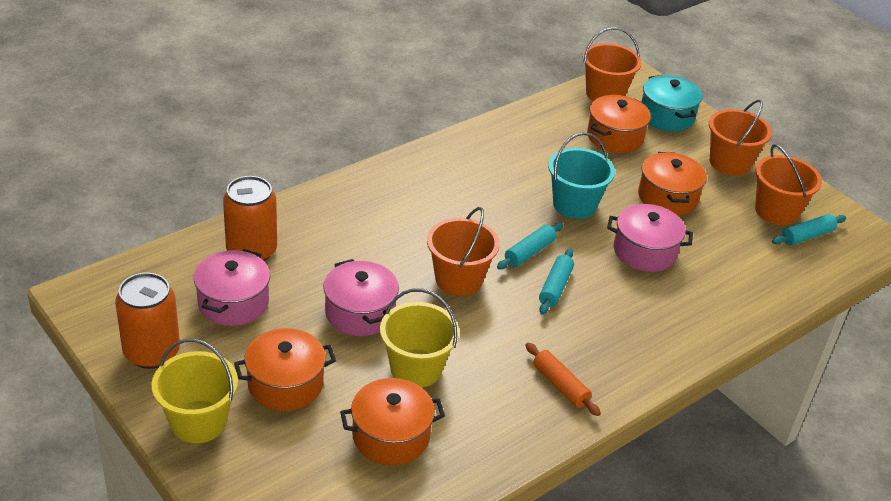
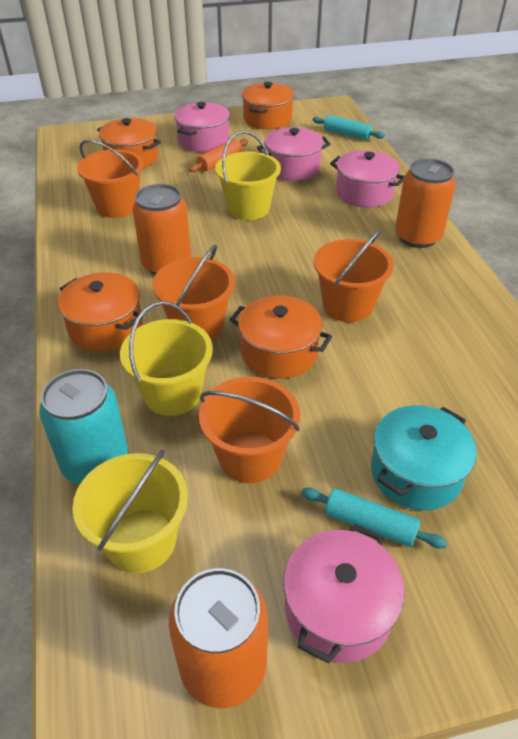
orange can: 2 -> 3
pink pot: 3 -> 4
turquoise bucket: 1 -> 0
turquoise can: 0 -> 1
turquoise rolling pin: 3 -> 2
yellow bucket: 2 -> 3

